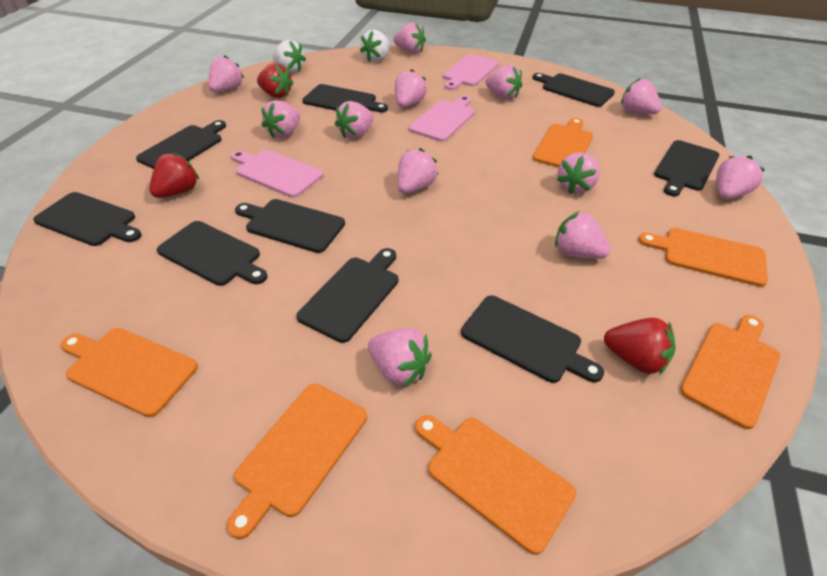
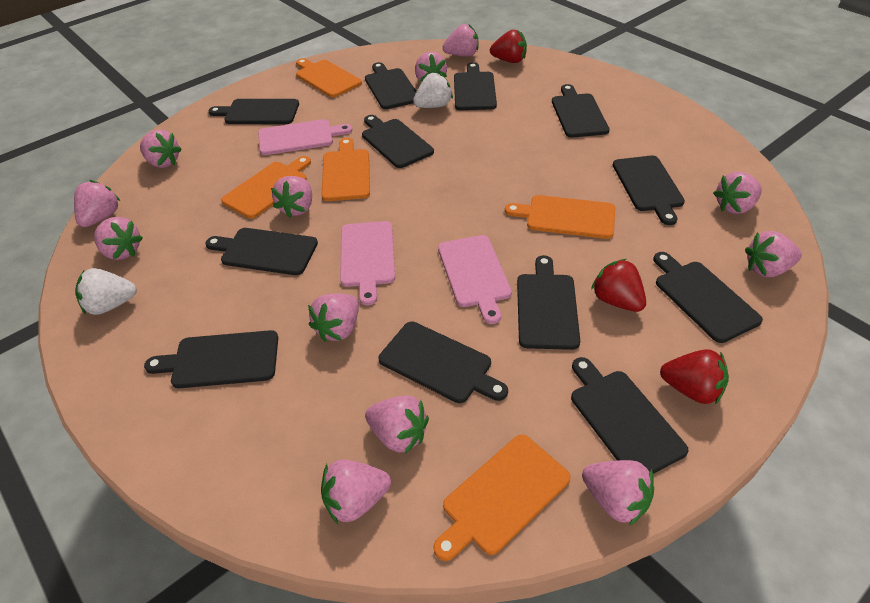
black cutting board: 9 -> 12
orange cutting board: 6 -> 5

